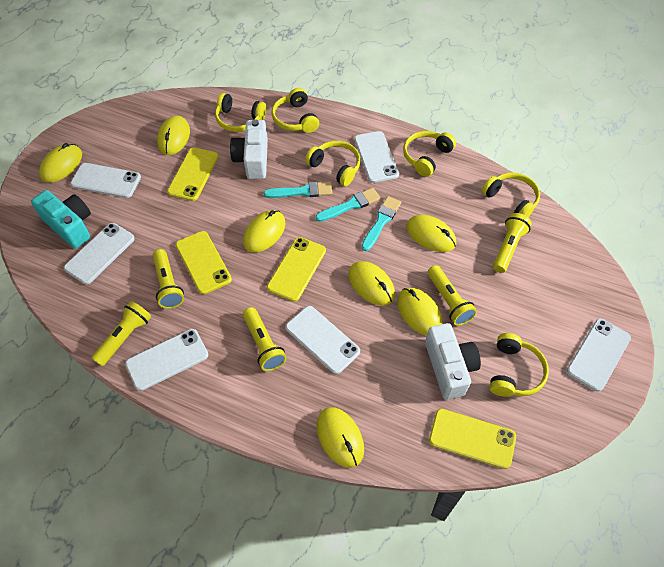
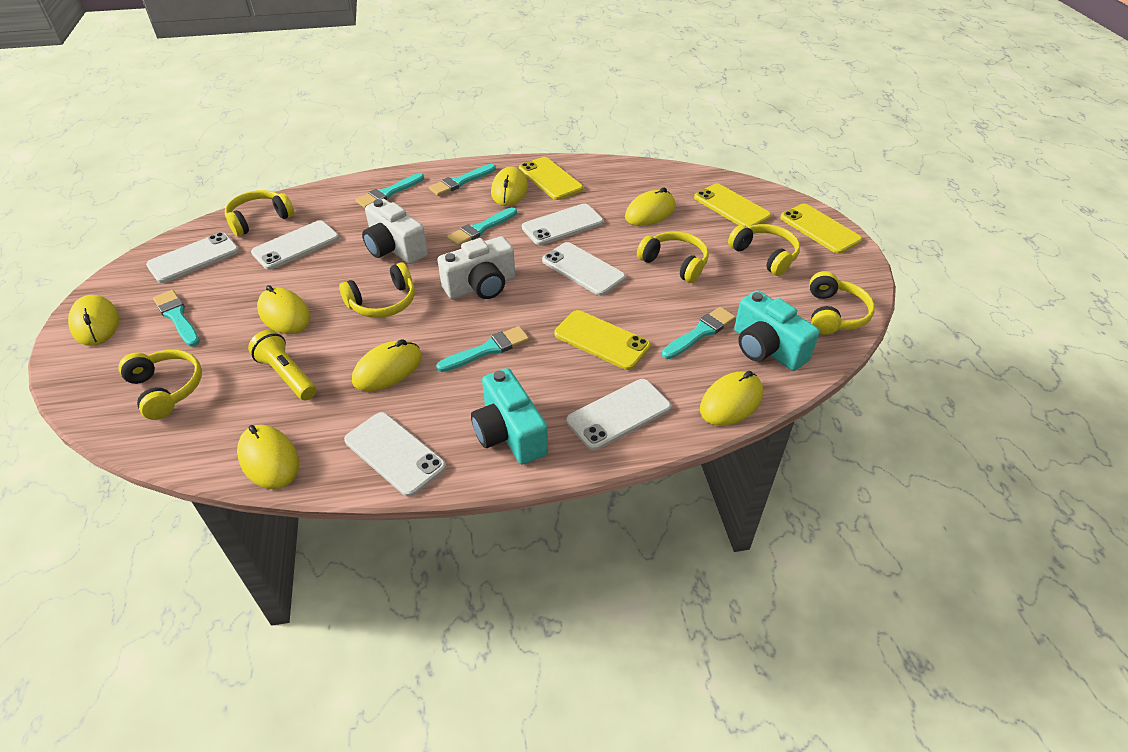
turquoise brush: 3 -> 6
turquoise camera: 1 -> 2
yellow flashlight: 5 -> 1

